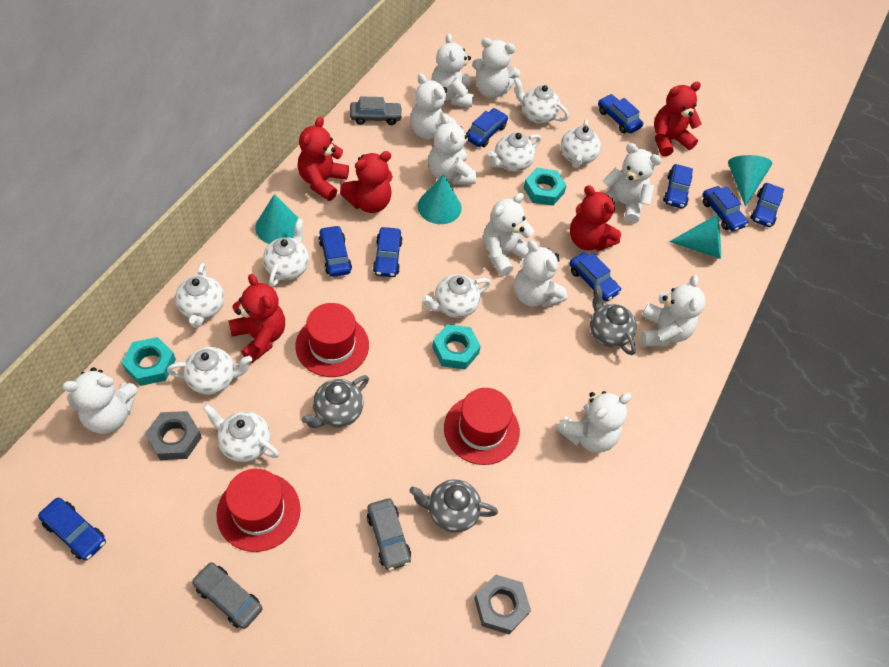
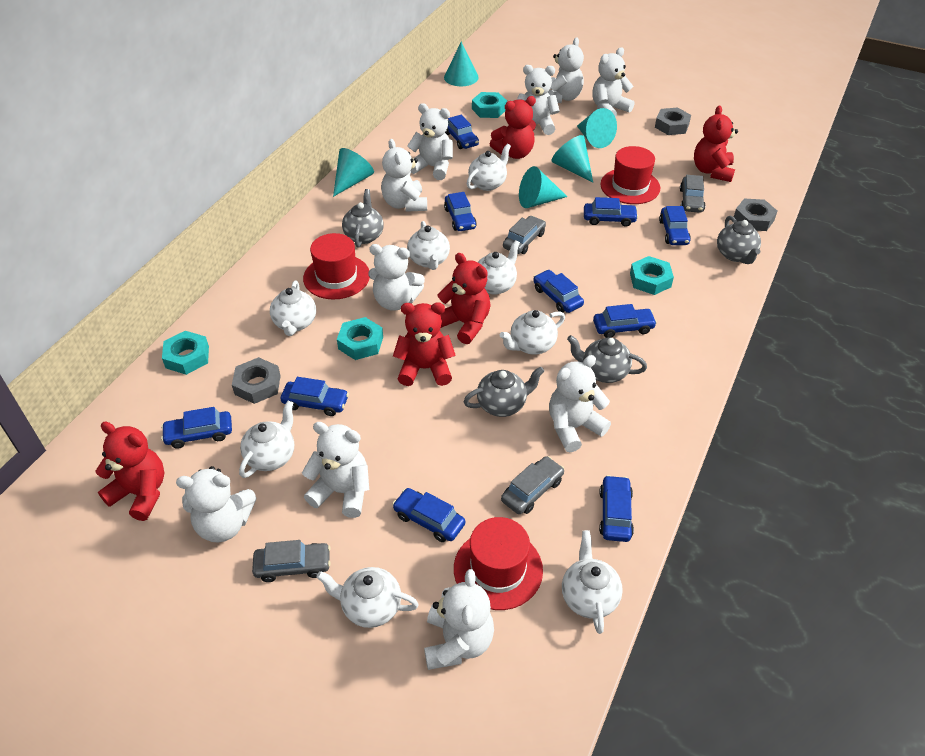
blue car: 9 -> 10
grey car: 3 -> 4
grey nut: 2 -> 3
grey teapot: 3 -> 4
turquoise cone: 4 -> 5
turquoise nut: 3 -> 4

